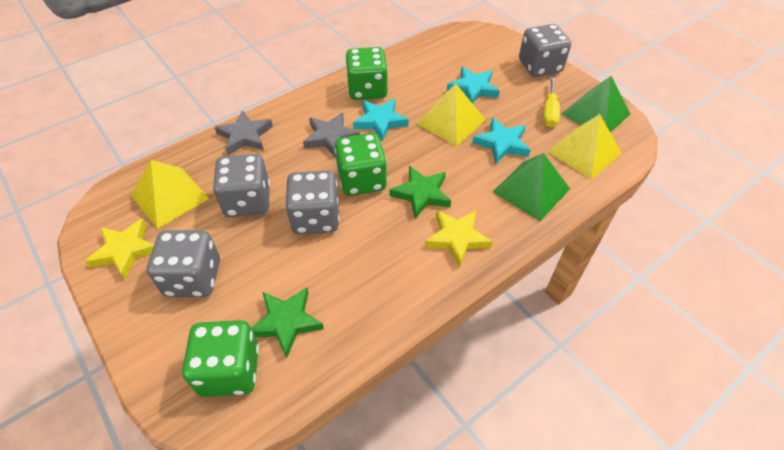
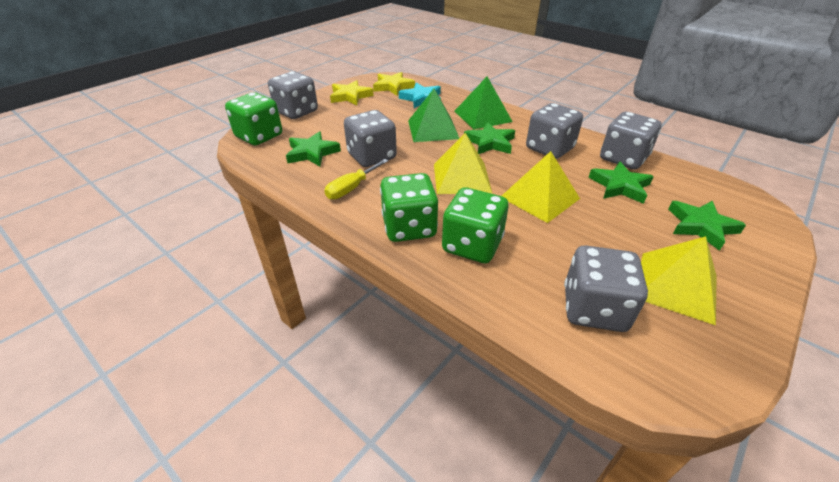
green star: 2 -> 4
grey dice: 4 -> 5
grey star: 2 -> 0
turquoise star: 3 -> 1

